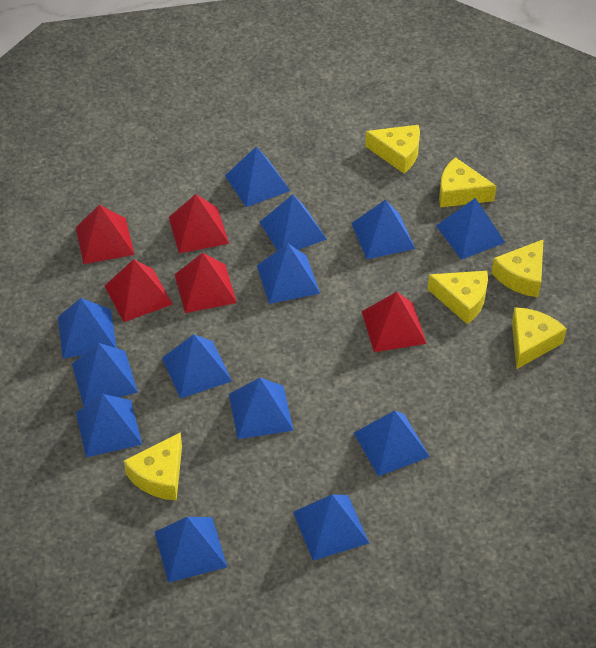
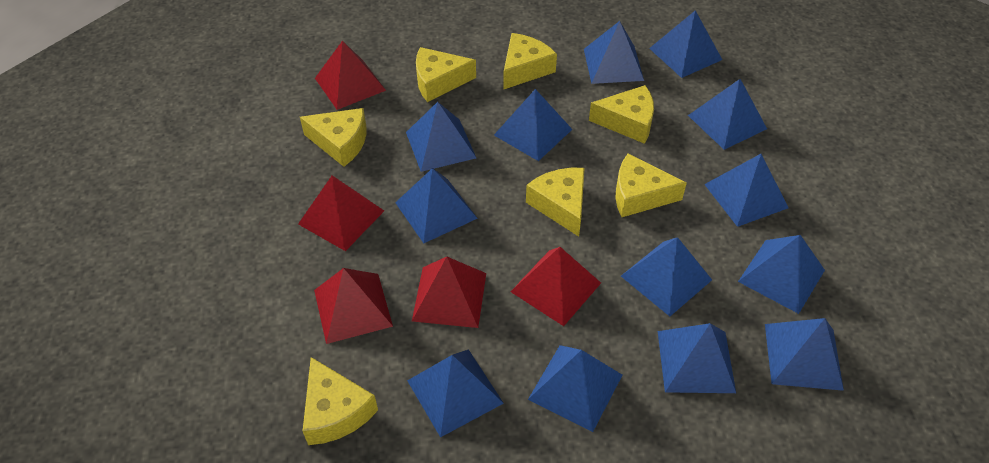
yellow cheese: 6 -> 7

